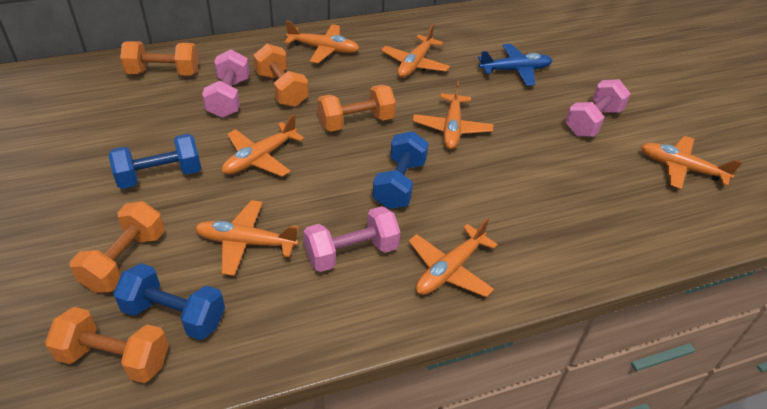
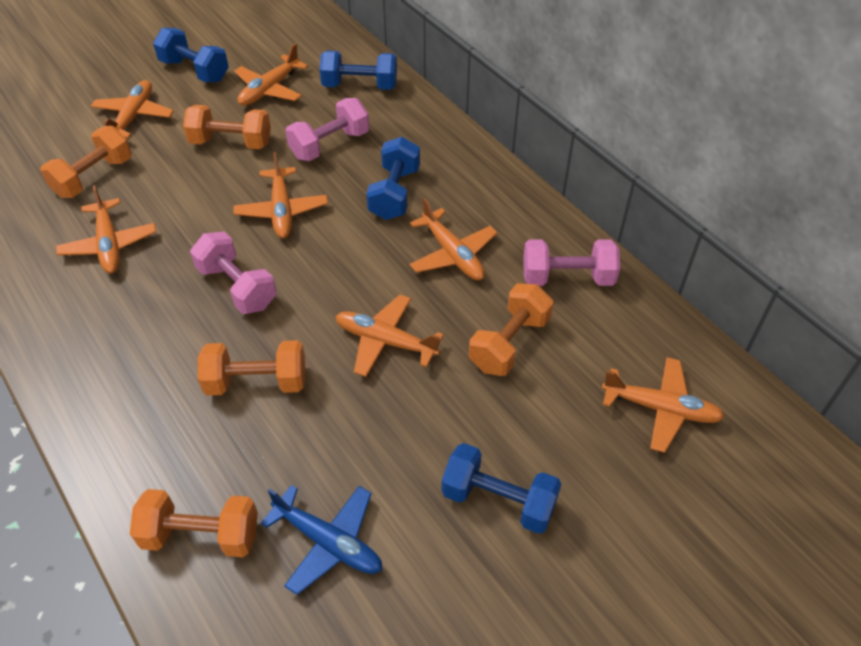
blue dumbbell: 3 -> 4

